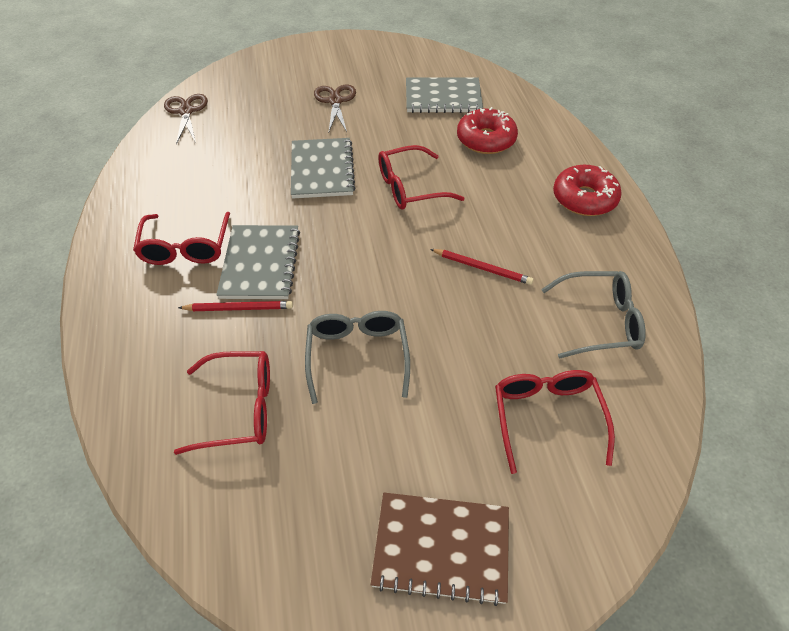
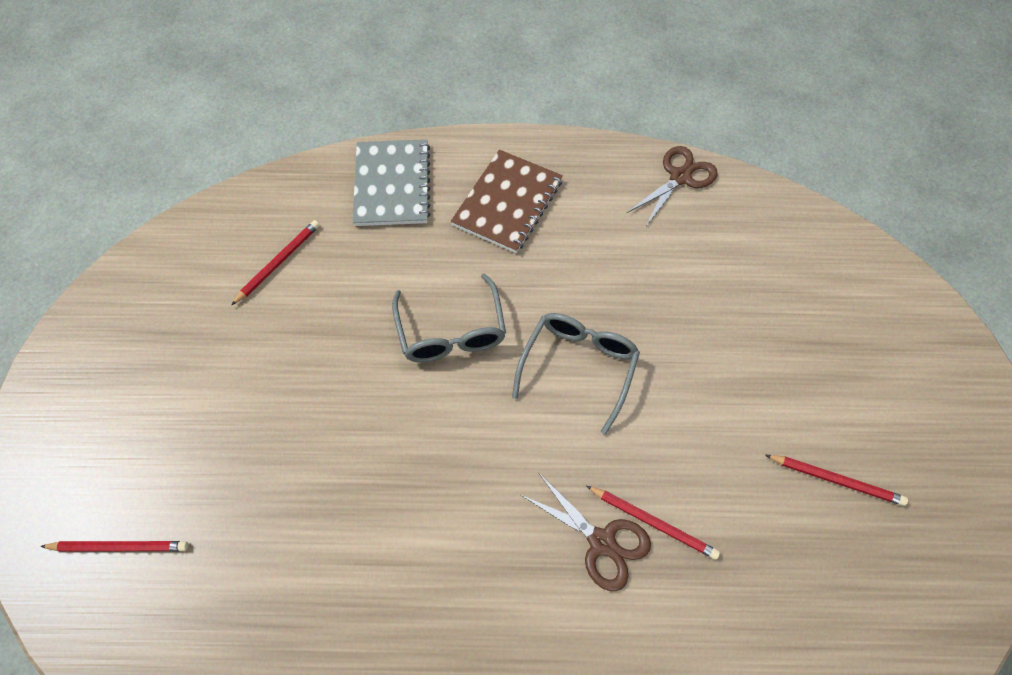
grey notebook: 3 -> 1
red donut: 2 -> 0
red glasses: 4 -> 0
red pencil: 2 -> 4

